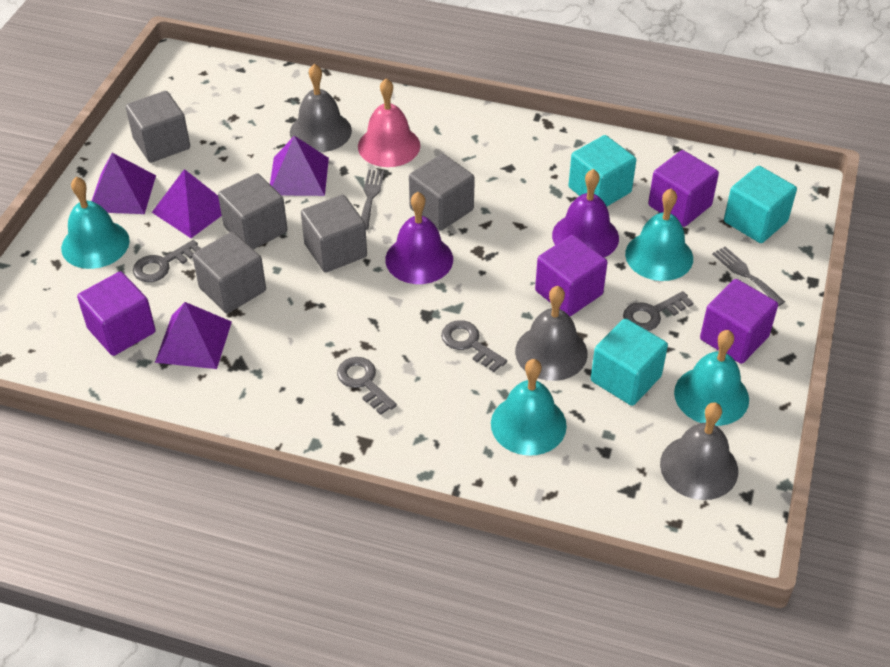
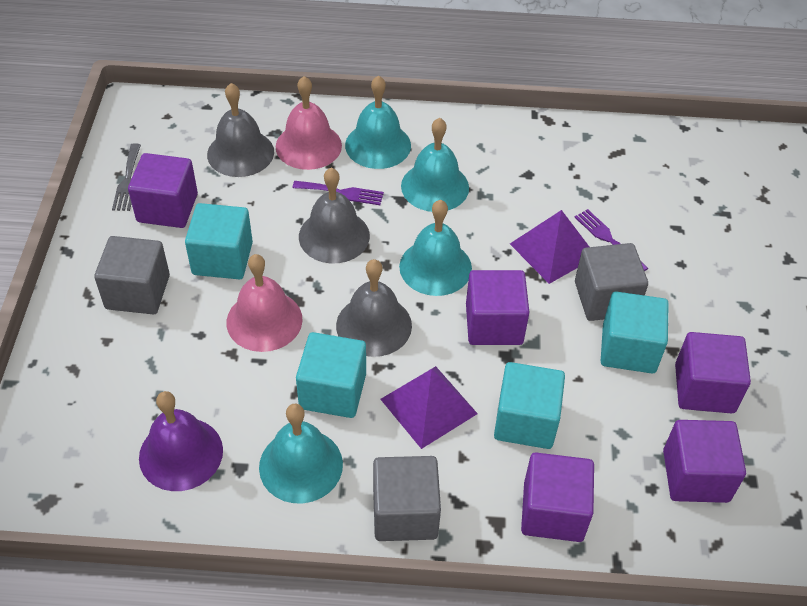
grey cube: 5 -> 3
grey fork: 2 -> 1
grey key: 4 -> 0
pink bell: 1 -> 2
purple bell: 2 -> 1
purple cube: 4 -> 5
purple fork: 0 -> 2
purple pyramid: 4 -> 2
turquoise cube: 3 -> 4

